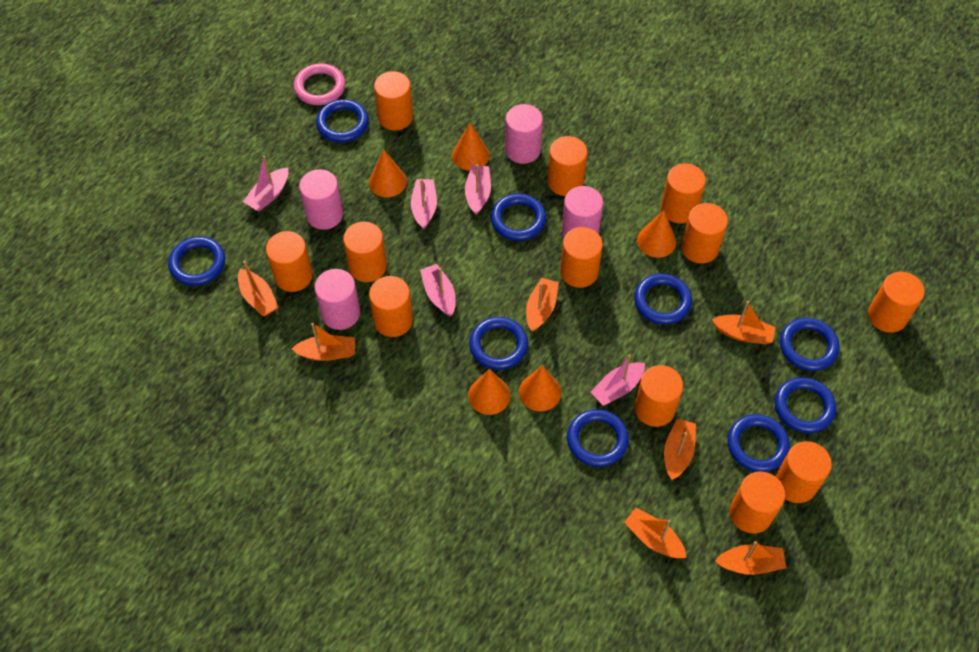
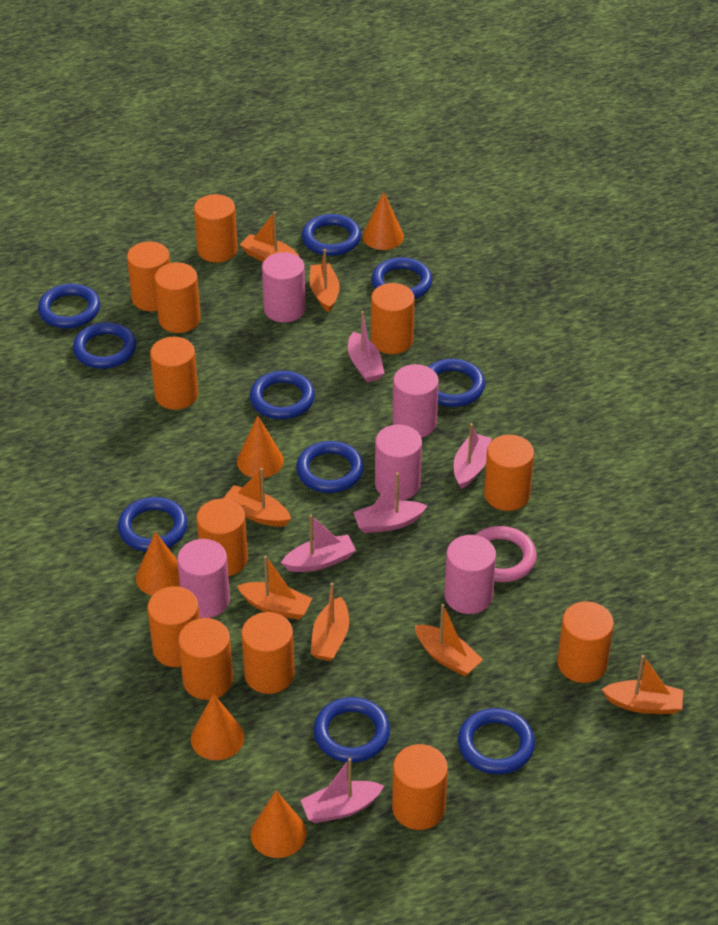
blue ring: 9 -> 10
pink cylinder: 4 -> 5

